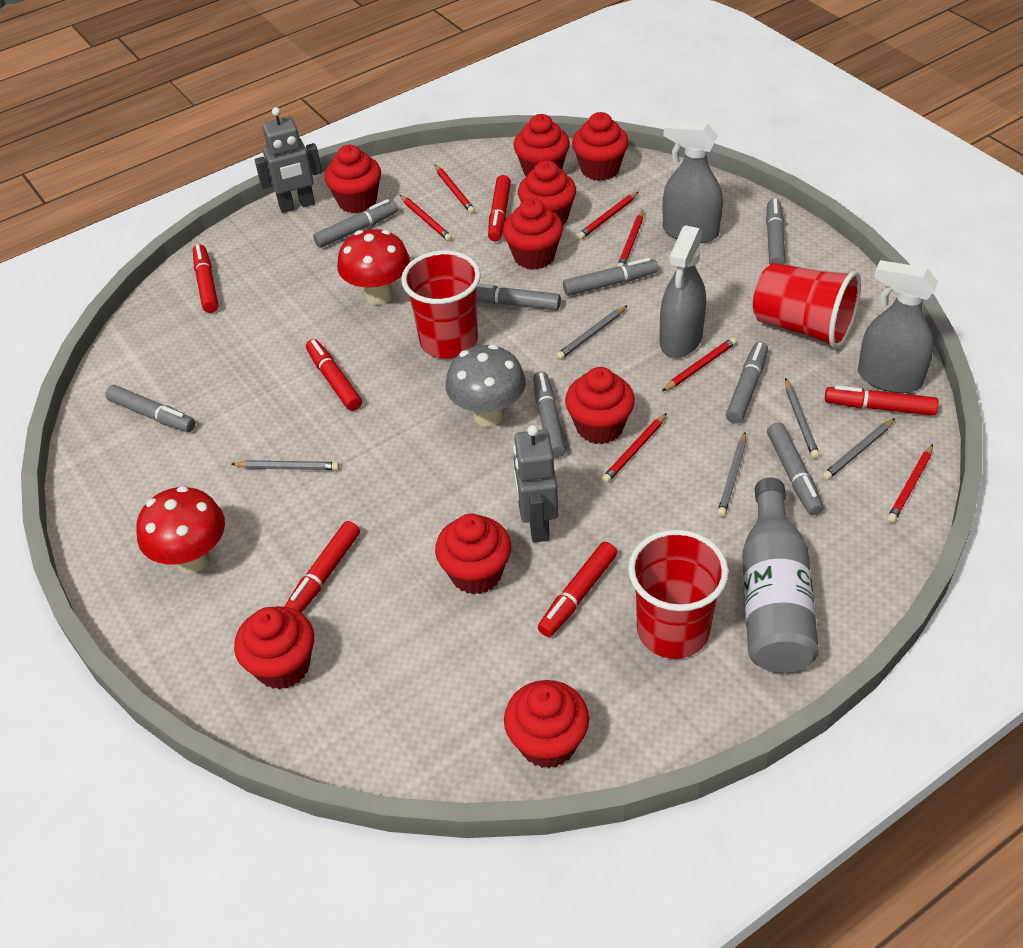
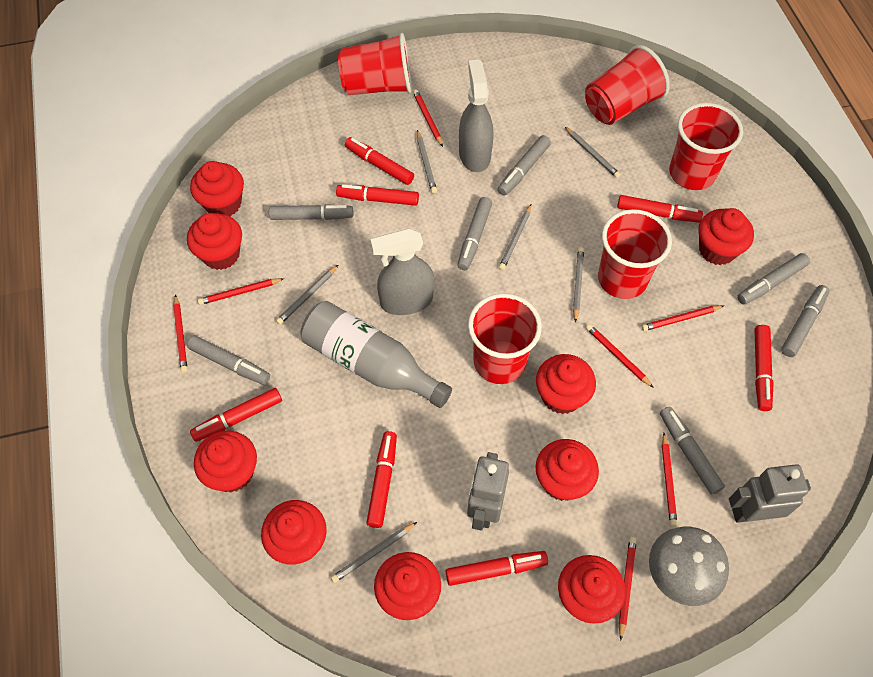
grey marker: 8 -> 7
grey pencil: 5 -> 6
grey spray bottle: 3 -> 2
red cup: 3 -> 5
red marker: 6 -> 7
red mushroom: 2 -> 0

